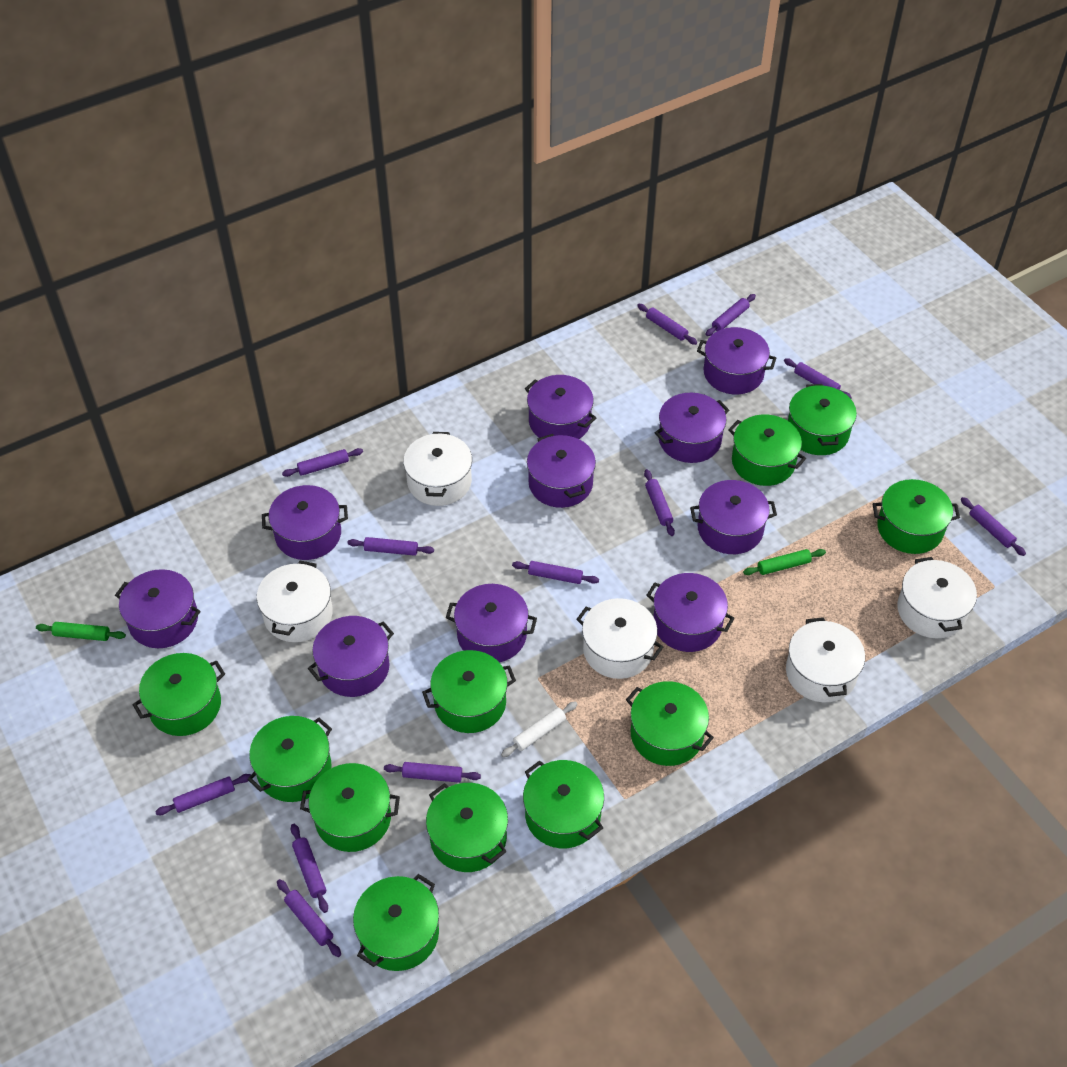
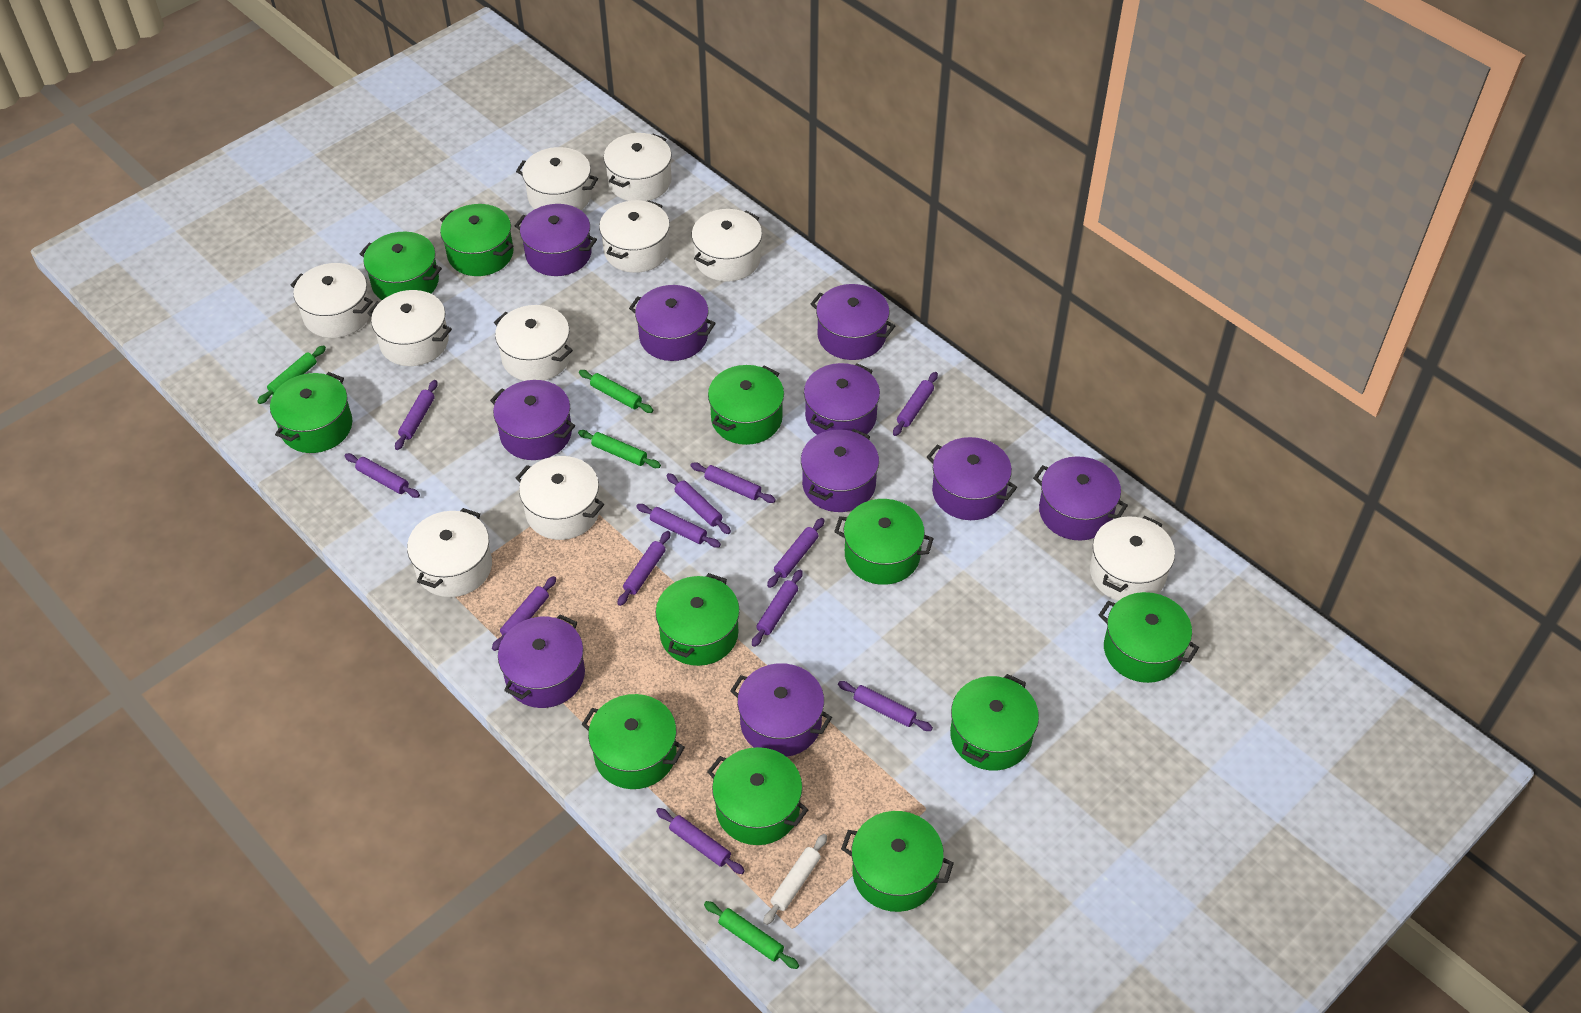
green rolling pin: 2 -> 4
white pot: 5 -> 10

